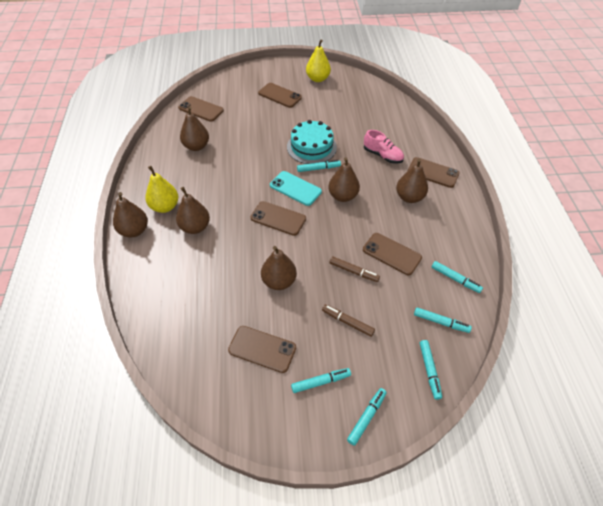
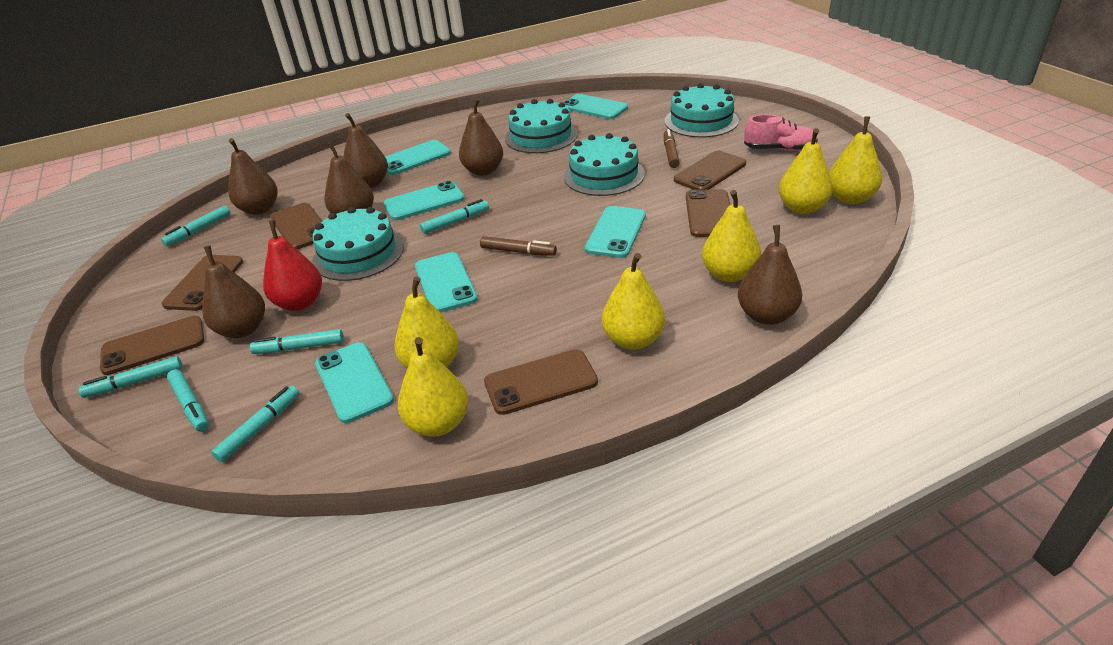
red pear: 0 -> 1
turquoise cake: 1 -> 4
turquoise phone: 1 -> 6
yellow pear: 2 -> 6

